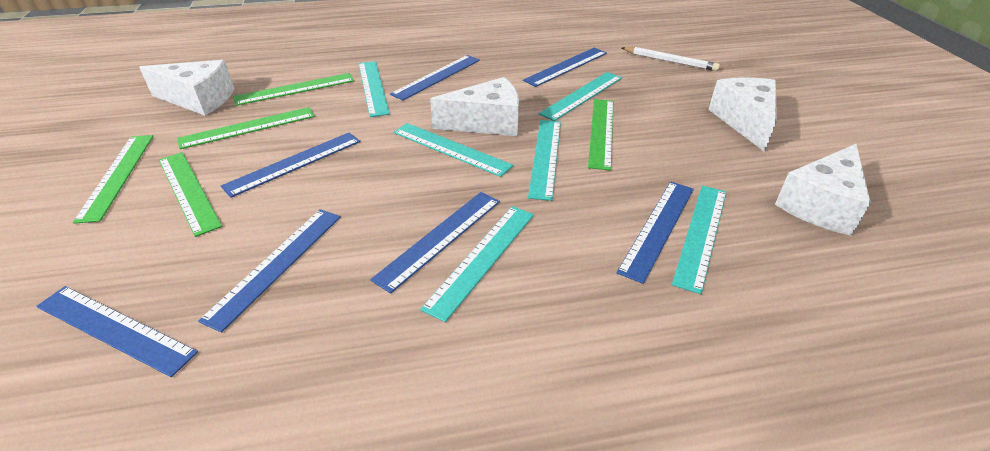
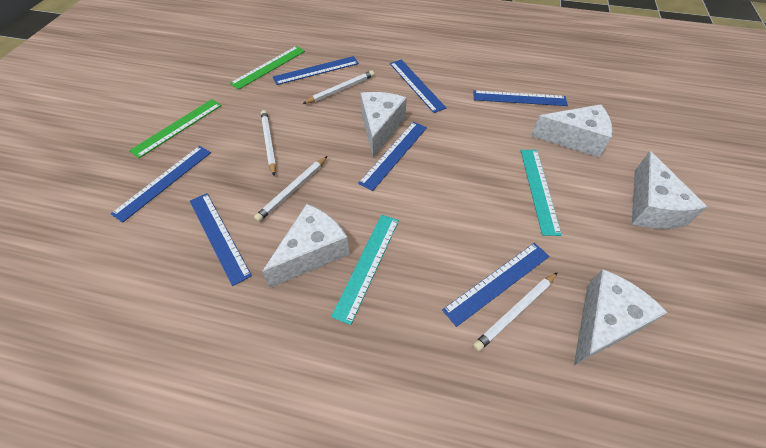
green ruler: 5 -> 2
turquoise ruler: 6 -> 2
white cheese: 4 -> 5
white pencil: 1 -> 4

